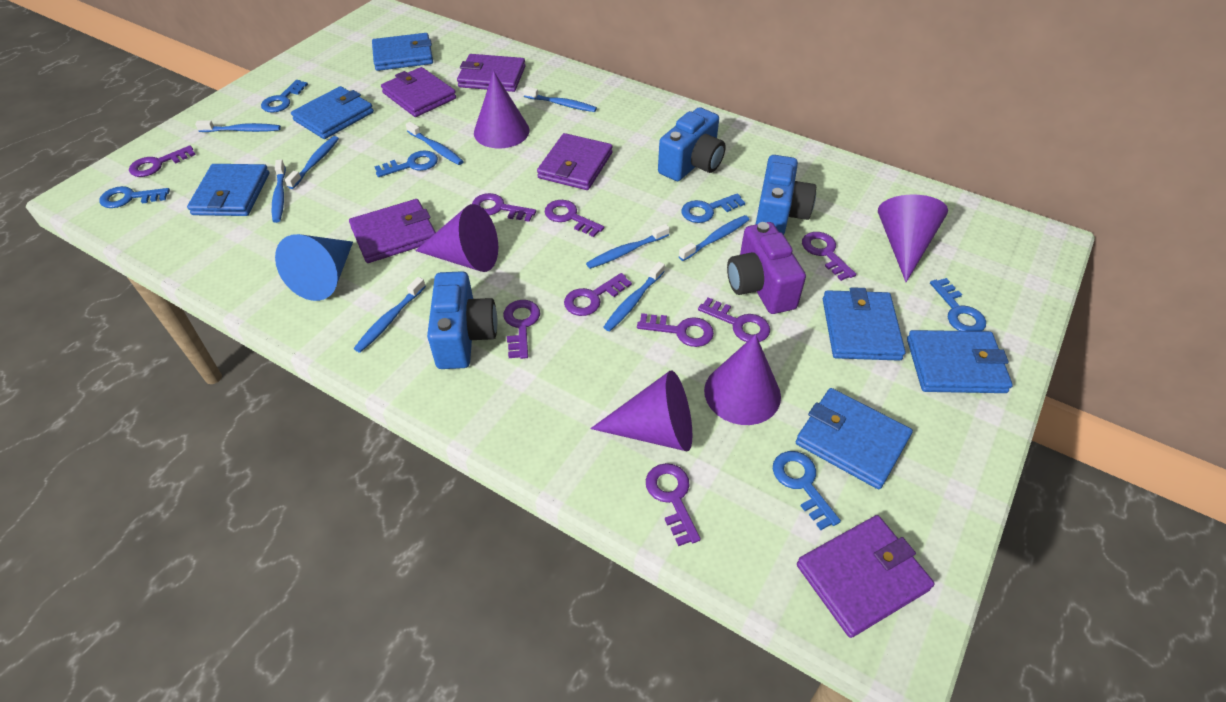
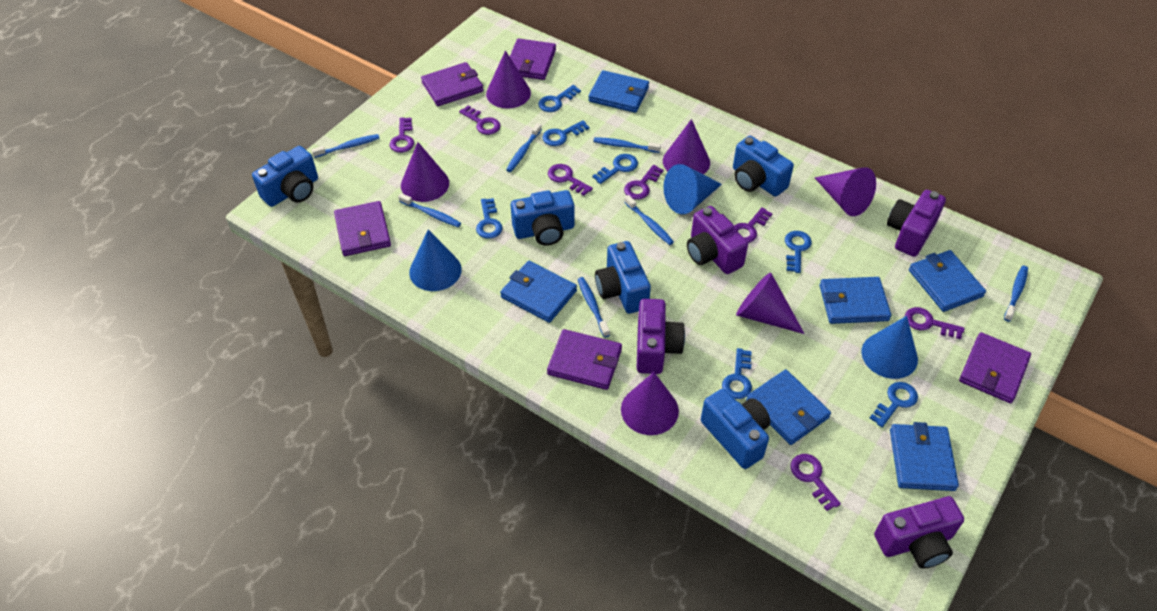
blue camera: 3 -> 5
blue cone: 1 -> 3
blue key: 6 -> 7
blue toothbrush: 9 -> 7
purple camera: 1 -> 4
purple cone: 5 -> 6
purple key: 9 -> 7

